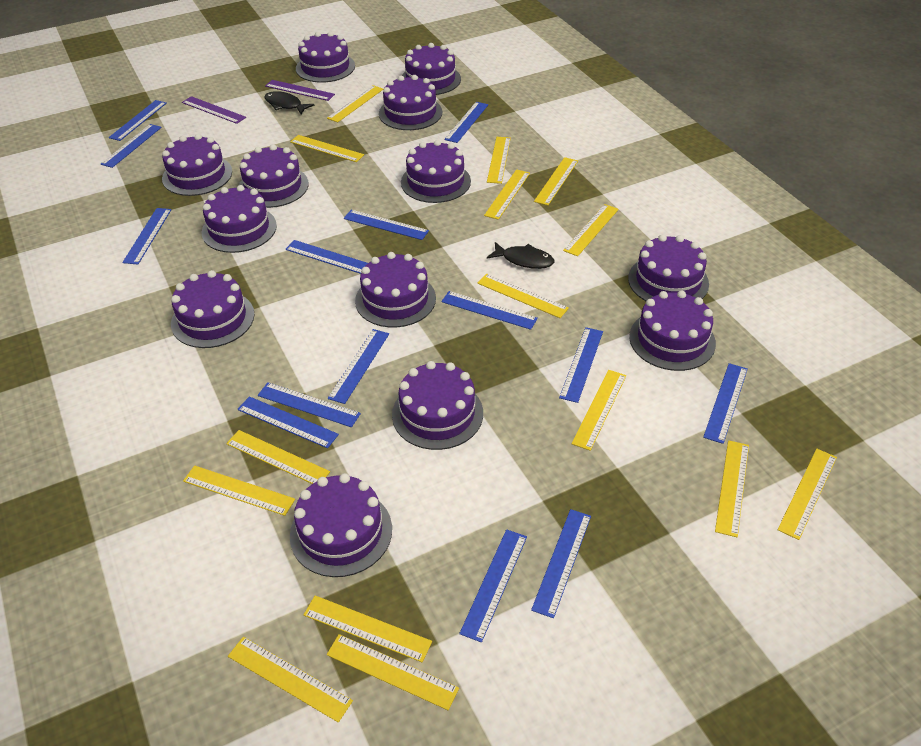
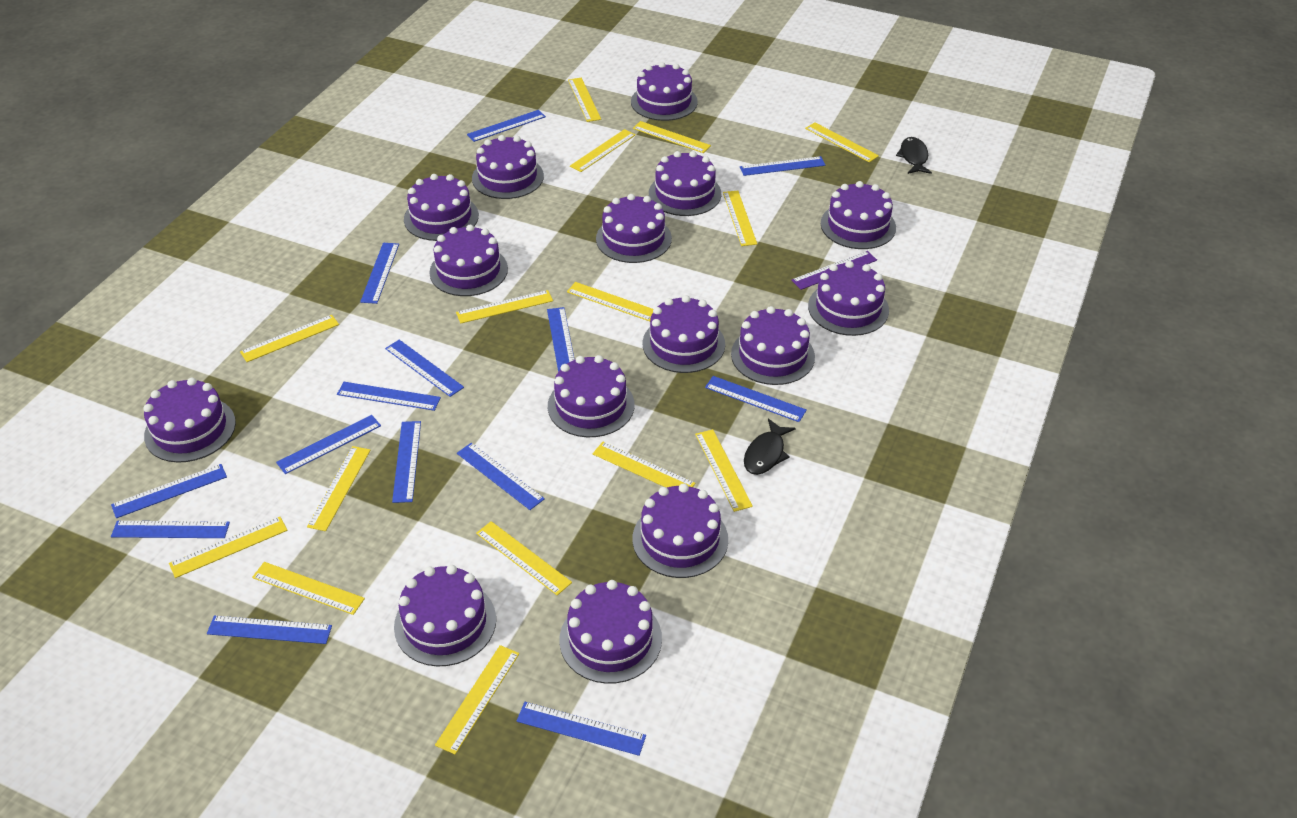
purple cake: 13 -> 15
purple ruler: 2 -> 1

